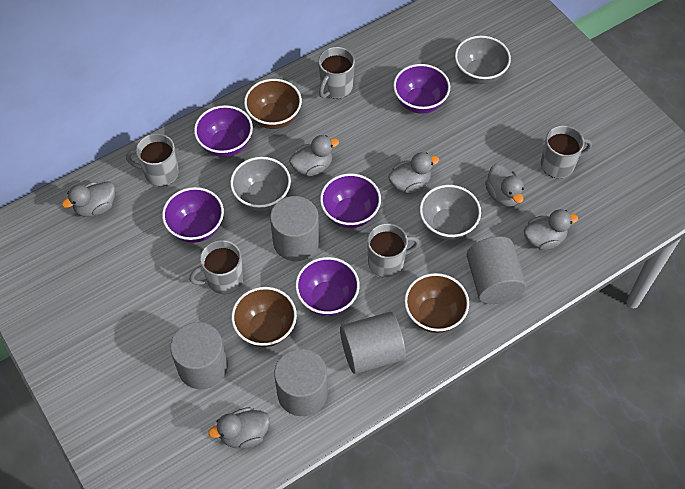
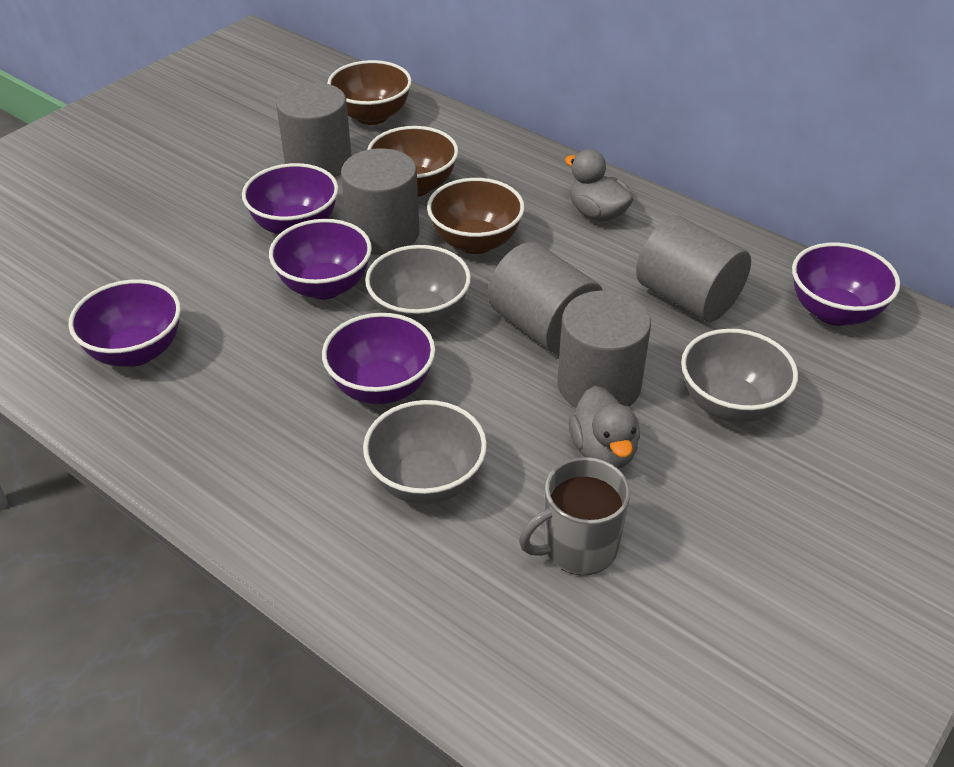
grey duck: 6 -> 2
grey mug: 5 -> 1

